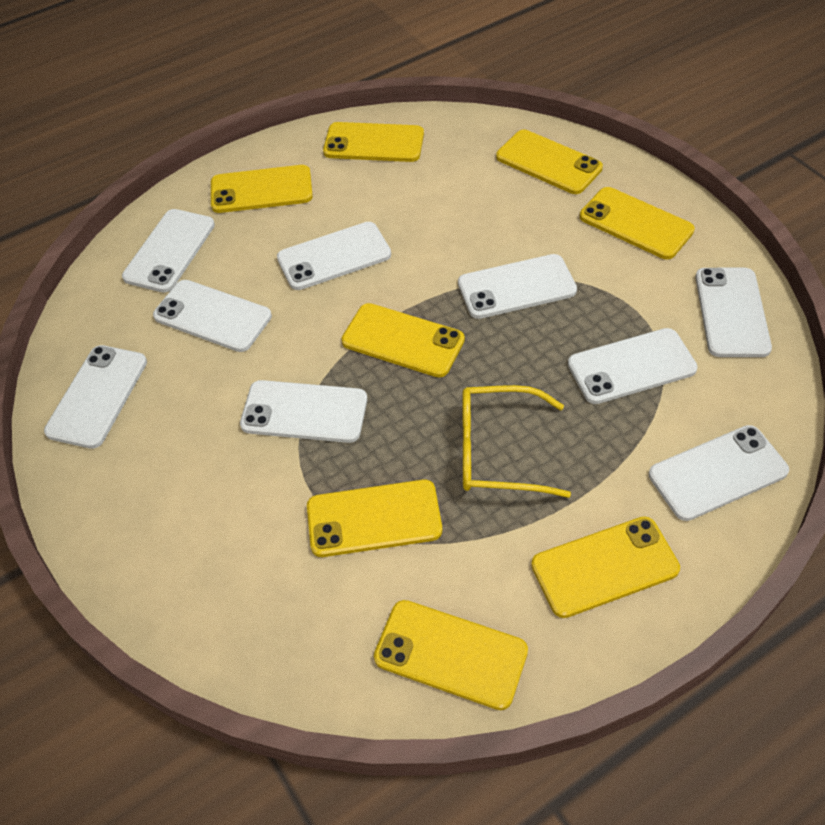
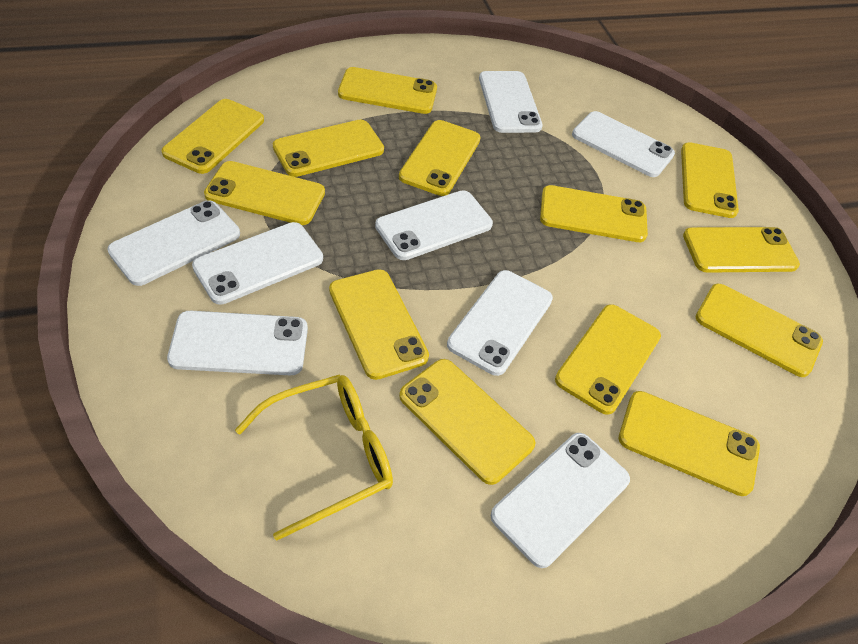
white phone: 9 -> 8
yellow phone: 8 -> 13

